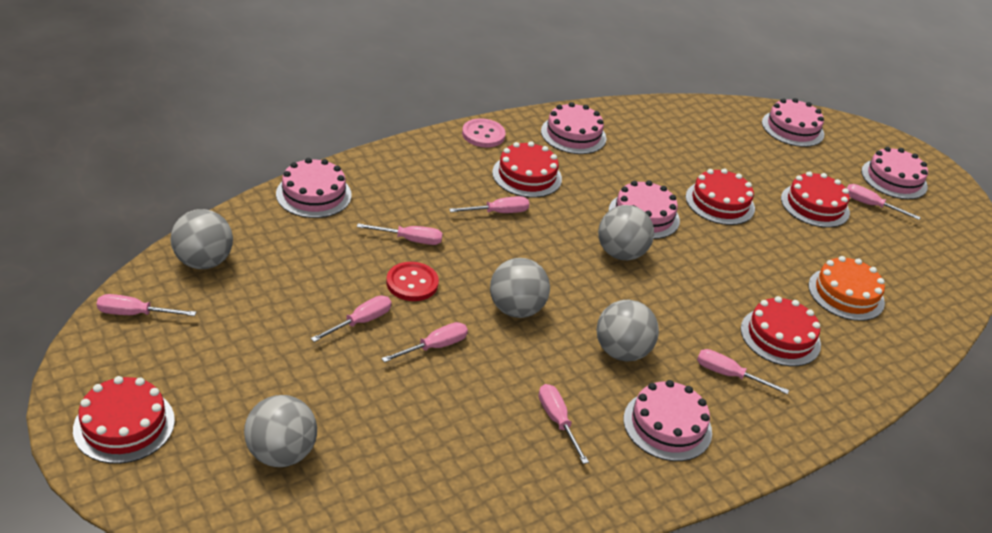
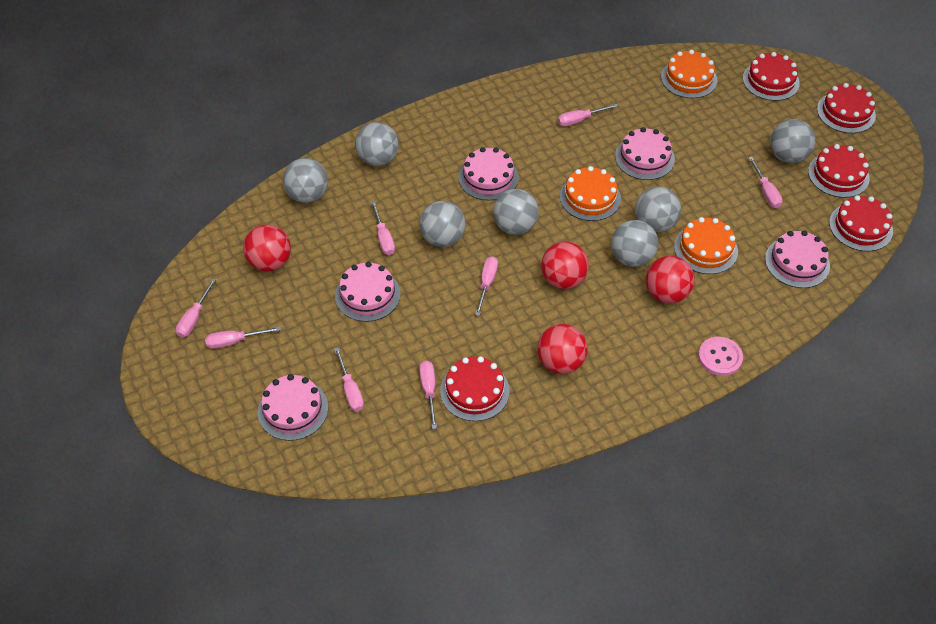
grey ball: 5 -> 7
orange cake: 1 -> 3
pink cake: 6 -> 5
red ball: 0 -> 4
red button: 1 -> 0

